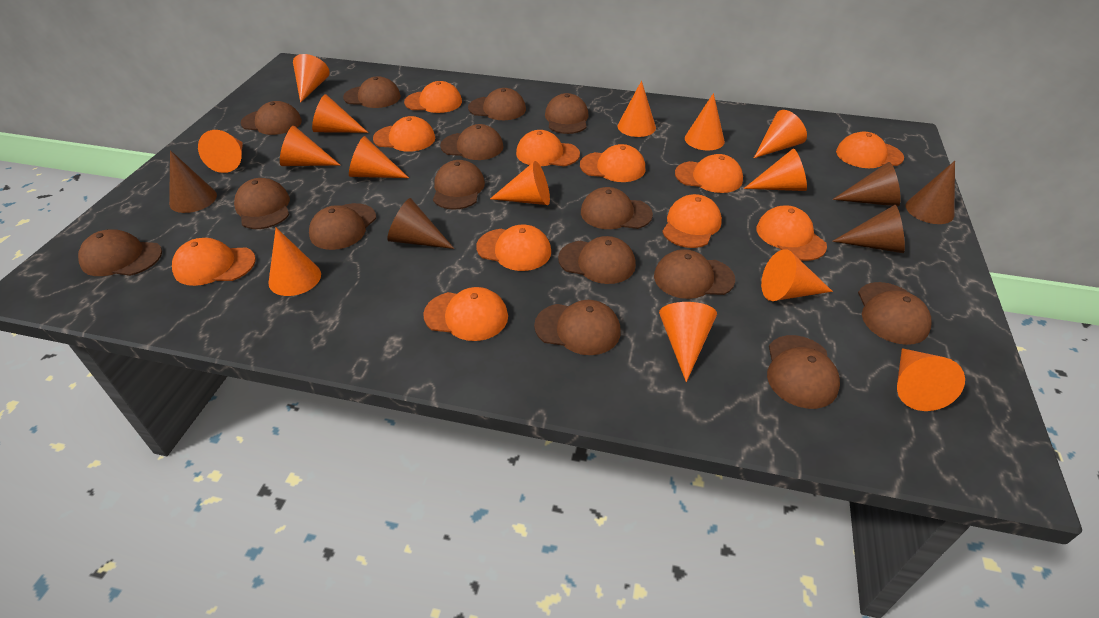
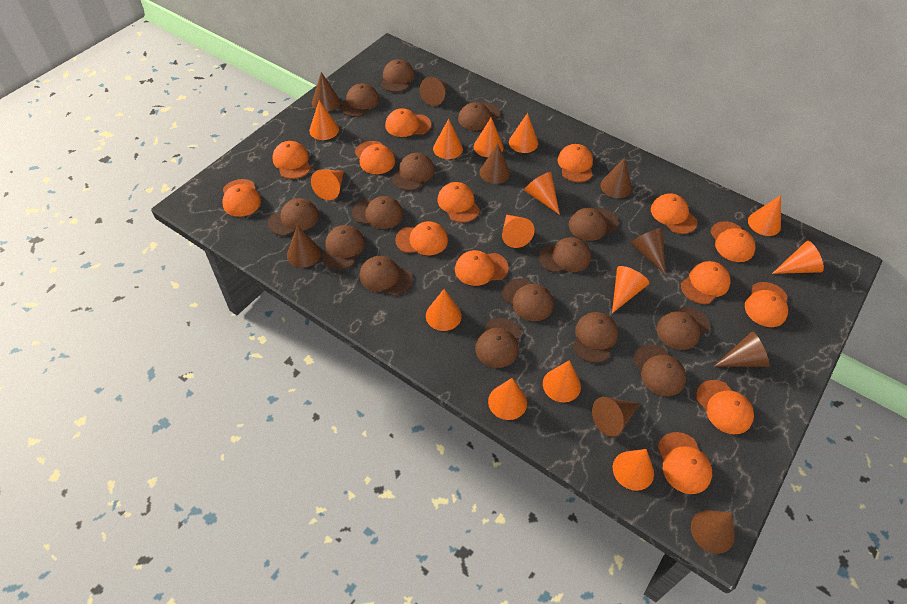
brown cone: 5 -> 9
orange cap: 11 -> 14

